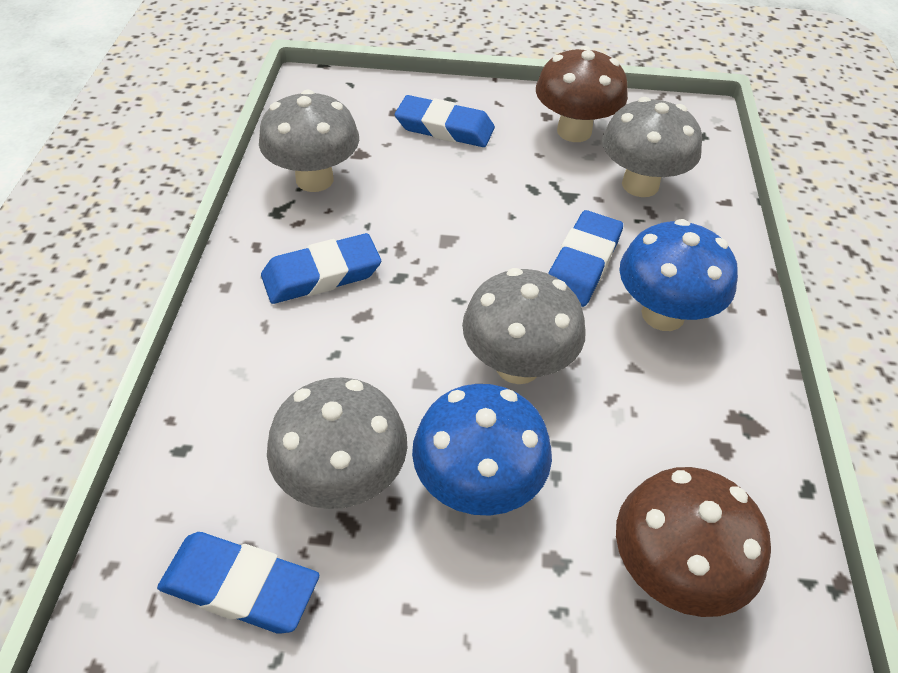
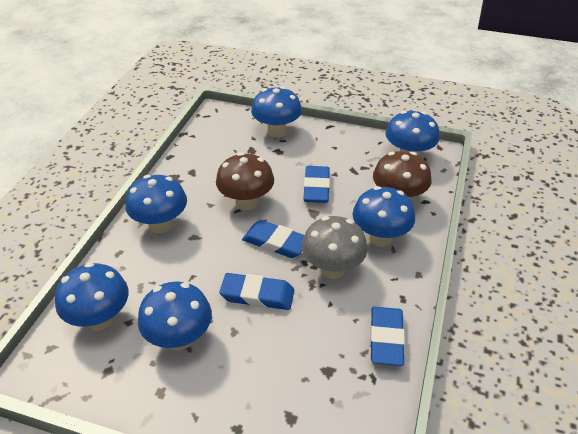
blue mushroom: 2 -> 6
grey mushroom: 4 -> 1

